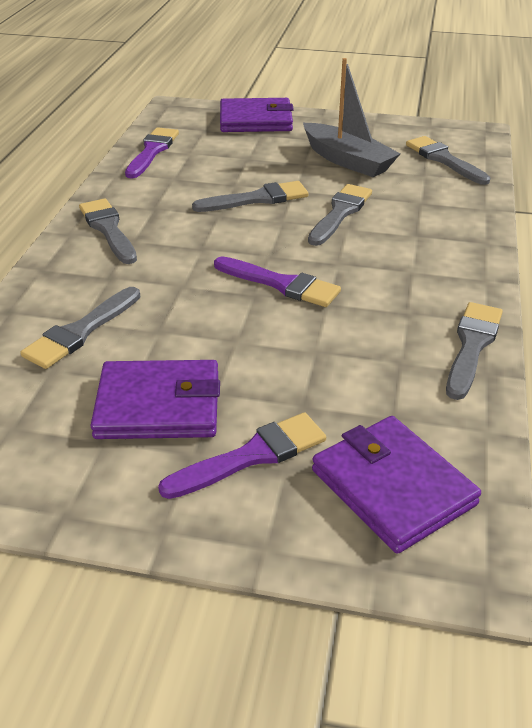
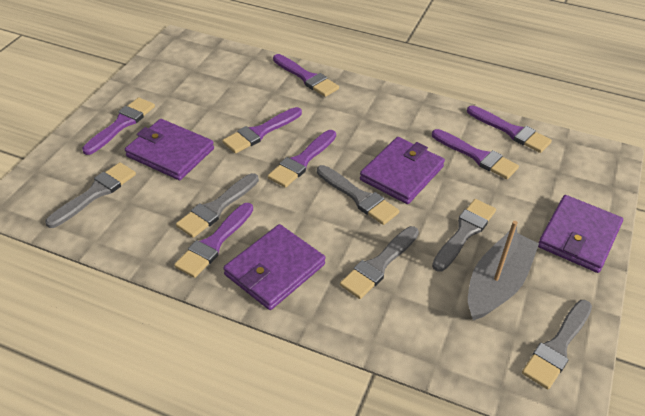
purple brush: 3 -> 7
purple wallet: 3 -> 4

